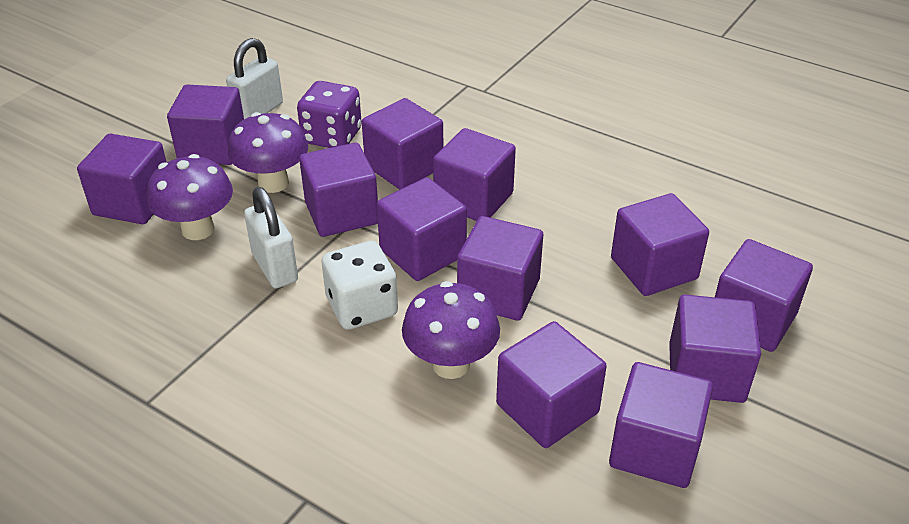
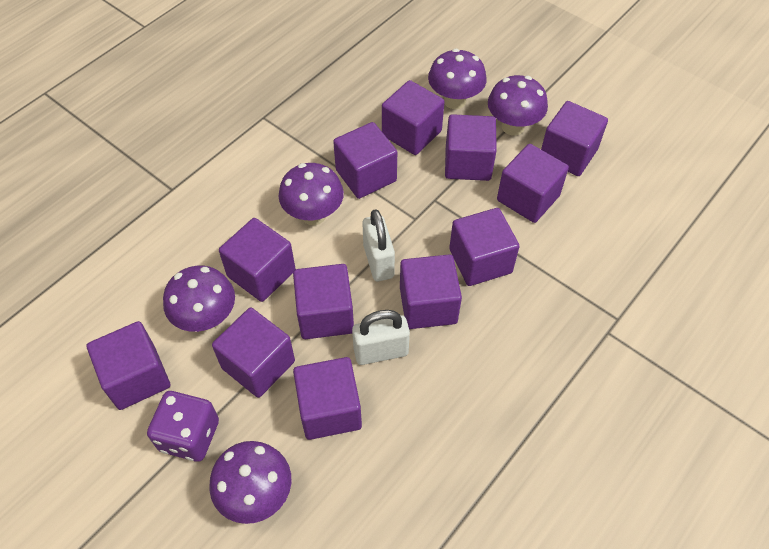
purple mushroom: 3 -> 5
white dice: 1 -> 0

